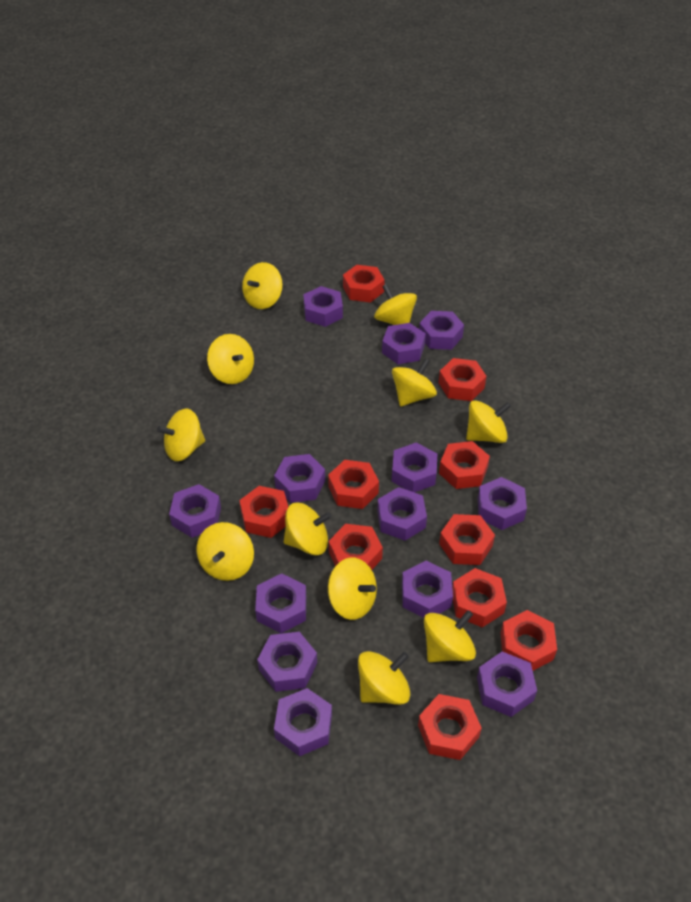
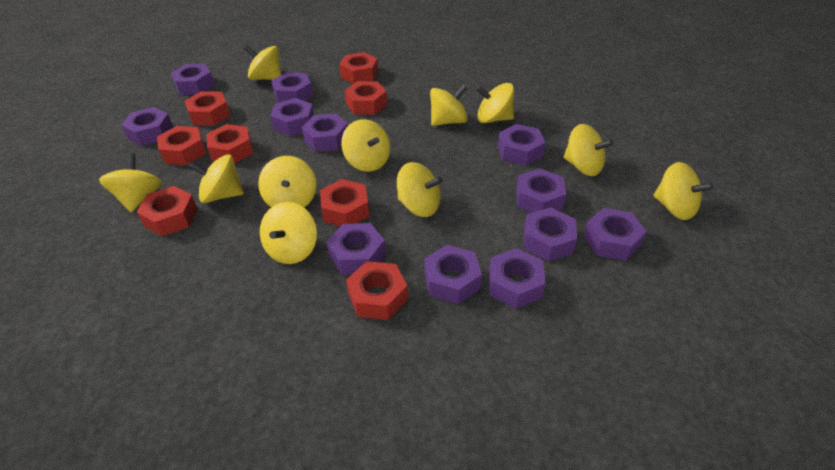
purple nut: 13 -> 12
red nut: 10 -> 8

